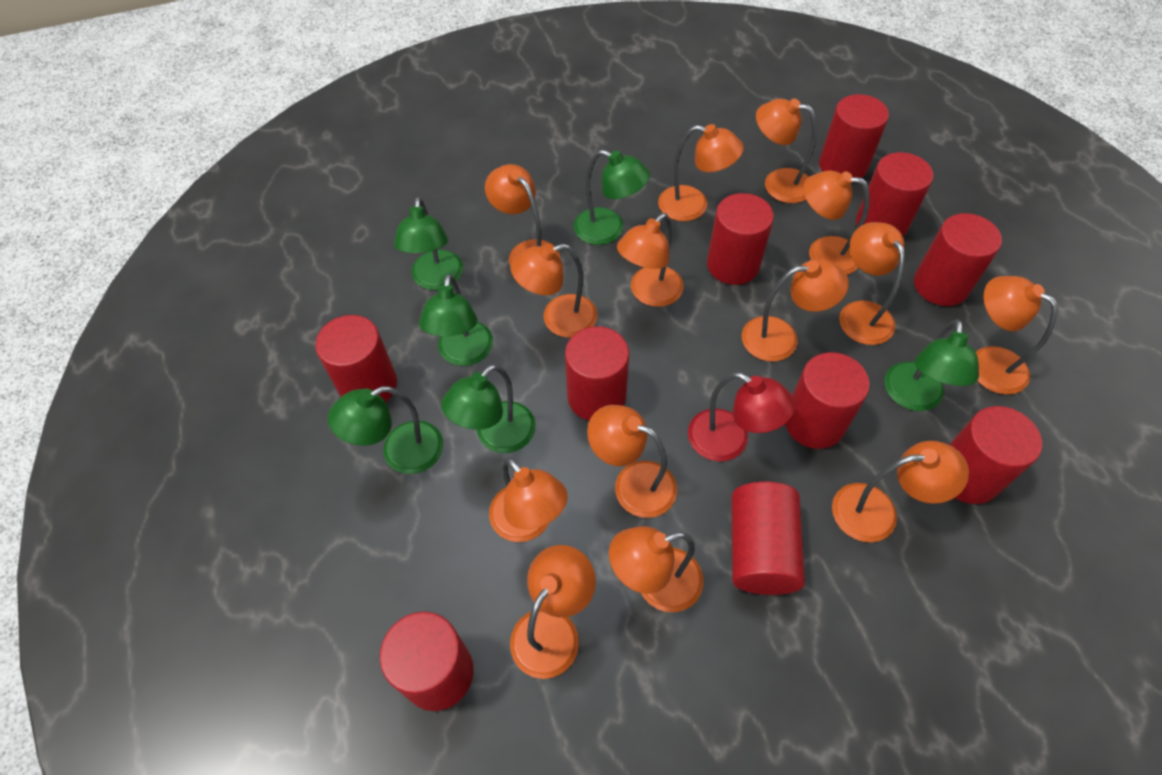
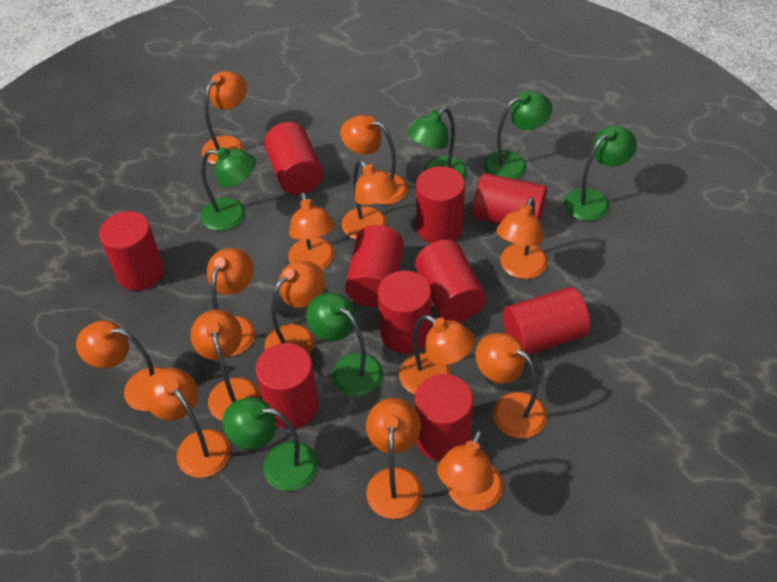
red lamp: 1 -> 0

